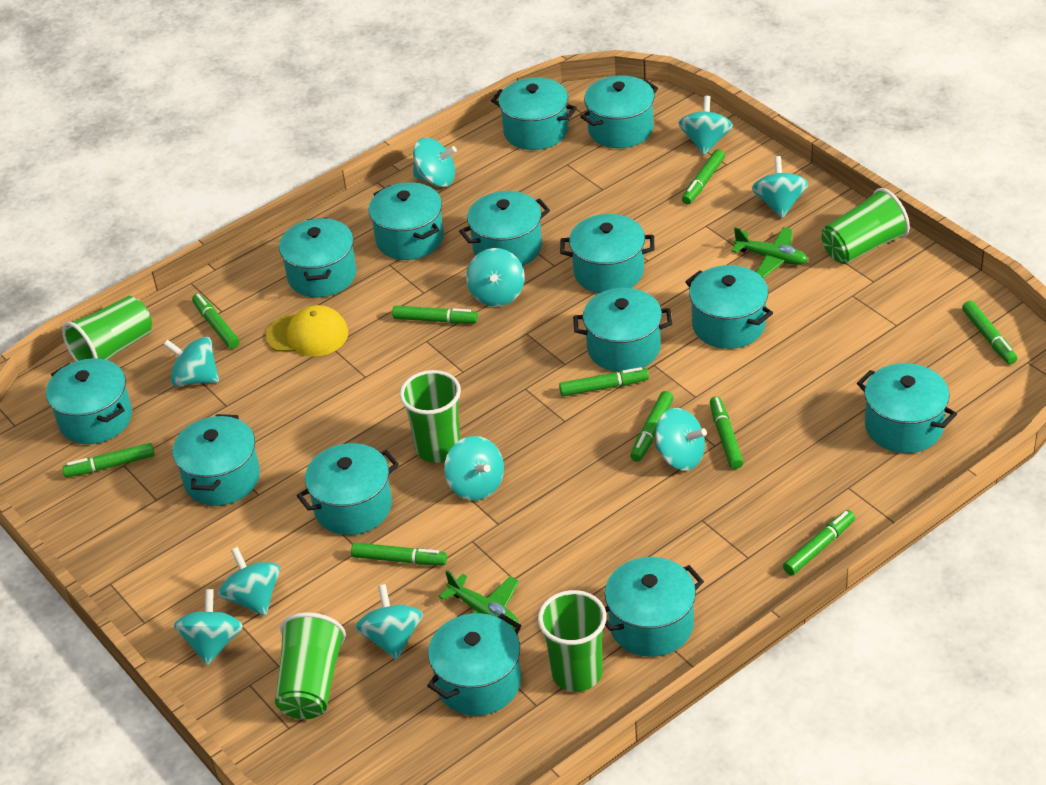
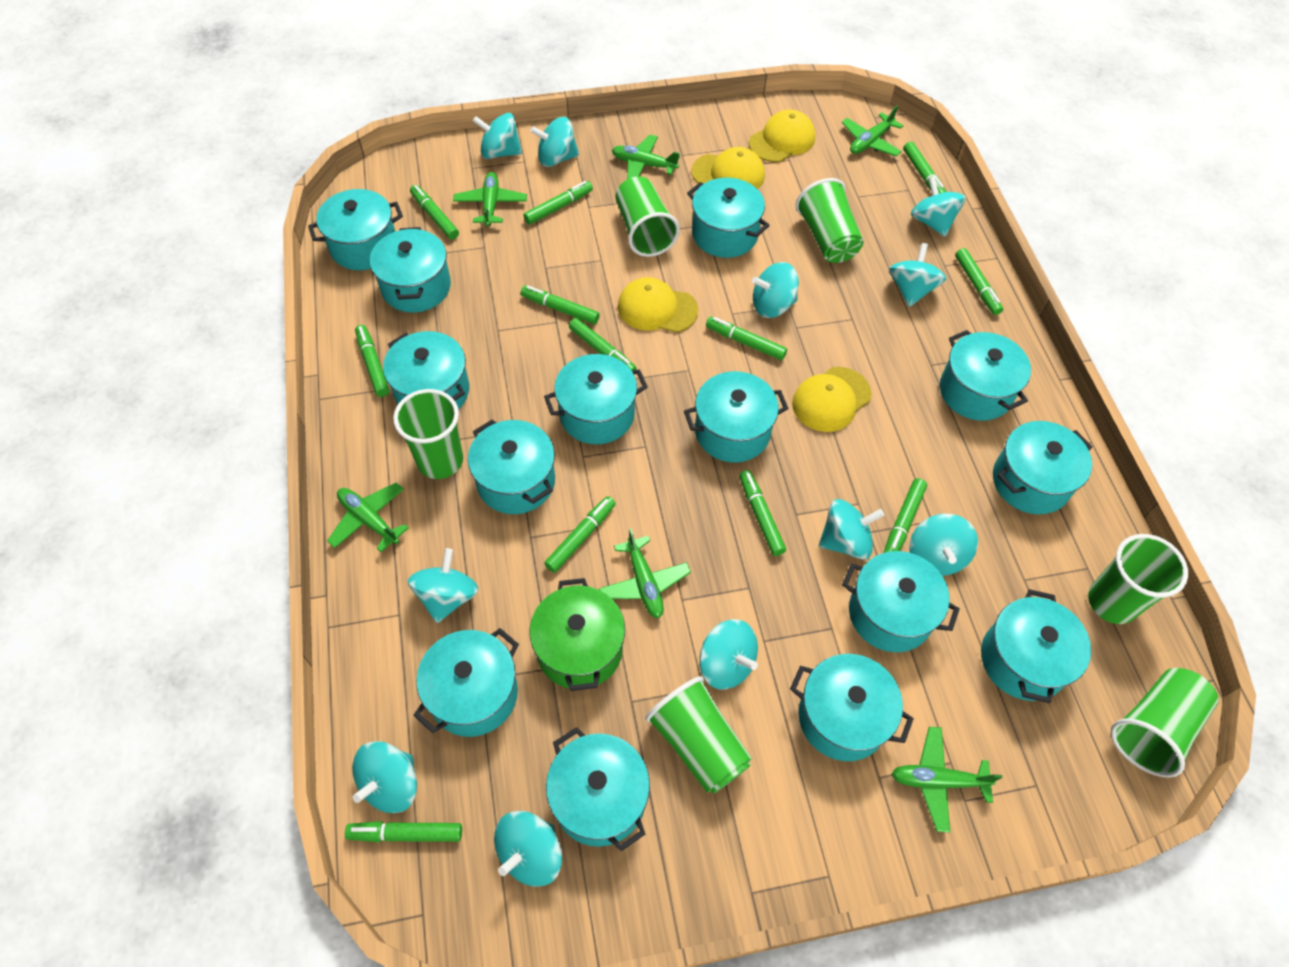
green cup: 5 -> 6
green marker: 10 -> 12
green plane: 2 -> 6
green pot: 0 -> 1
turquoise spinning top: 10 -> 11
yellow cap: 1 -> 4

